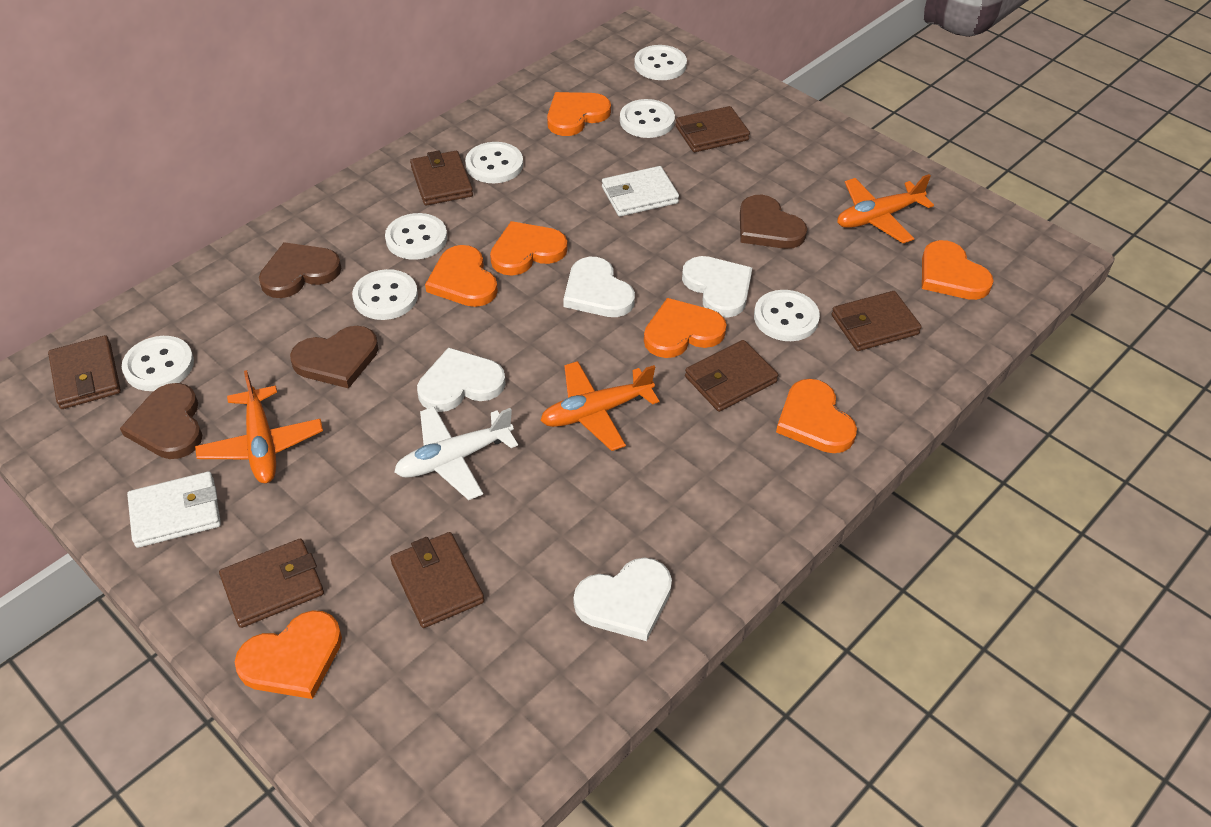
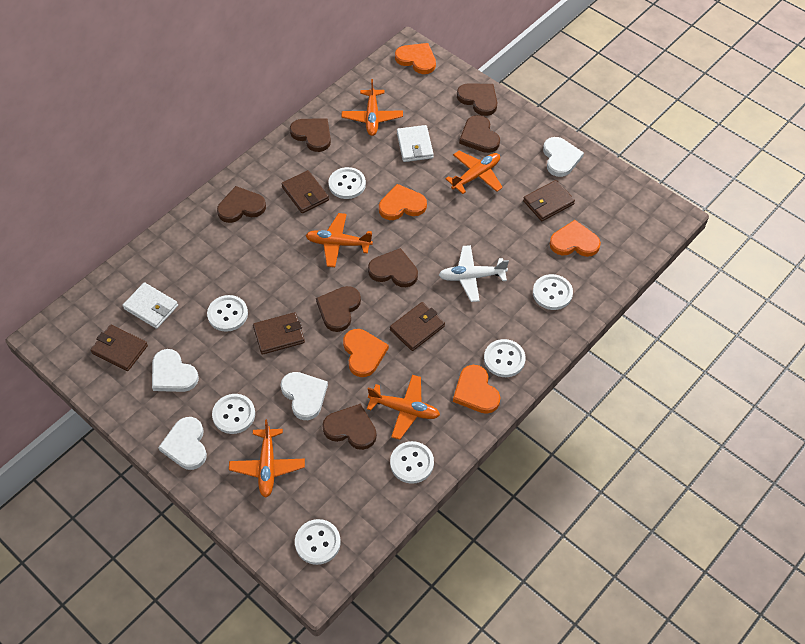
brown heart: 4 -> 7
brown wallet: 7 -> 5
orange heart: 7 -> 5
orange plane: 3 -> 5

